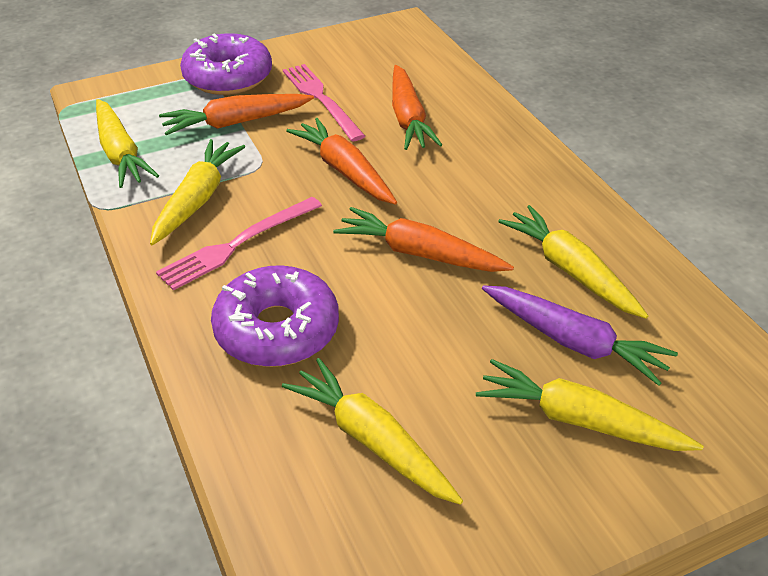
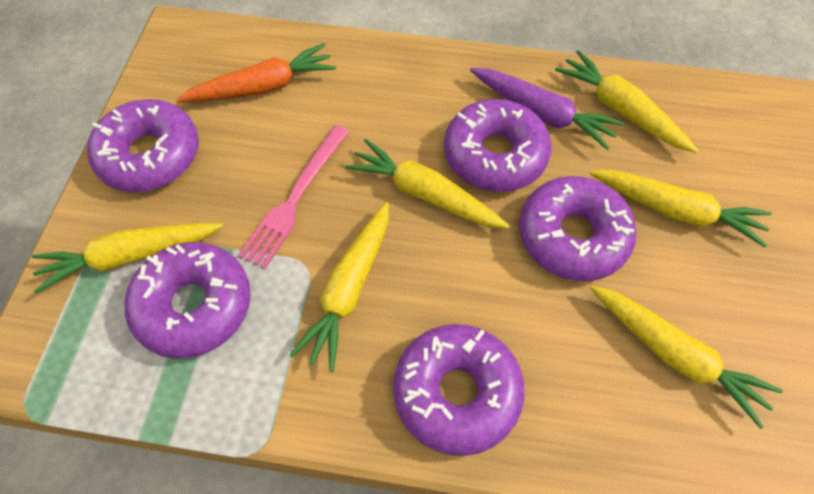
orange carrot: 4 -> 1
pink fork: 2 -> 1
purple donut: 2 -> 5
yellow carrot: 5 -> 6

